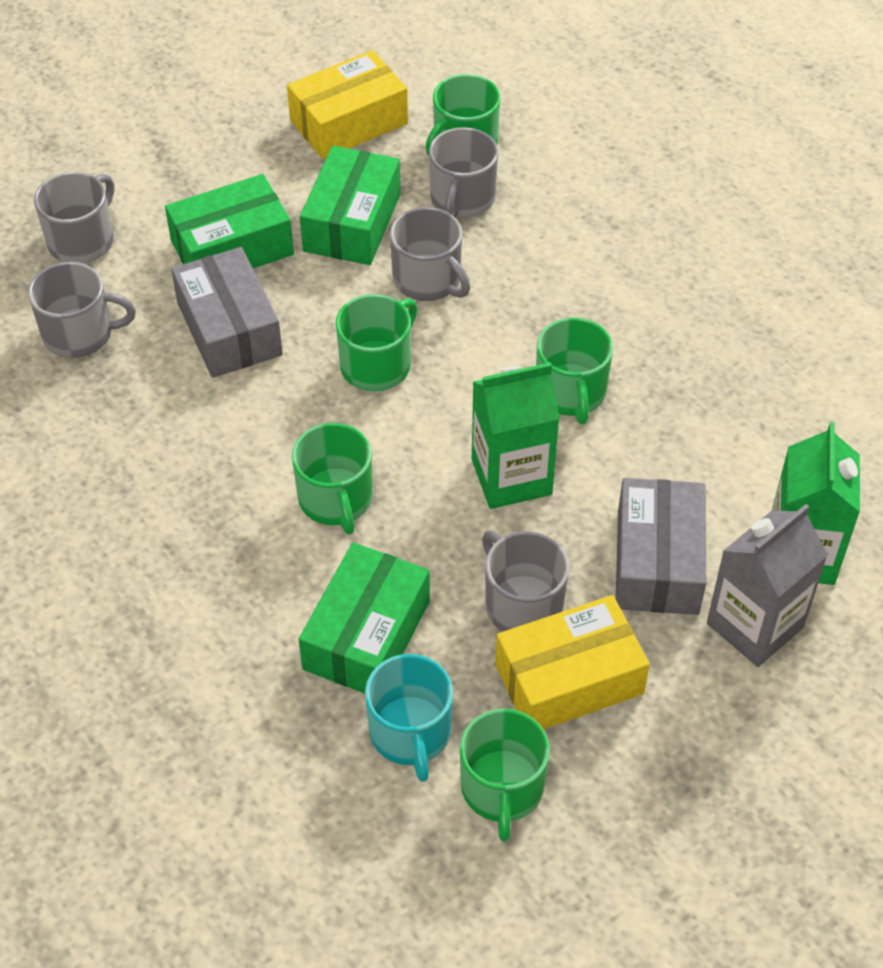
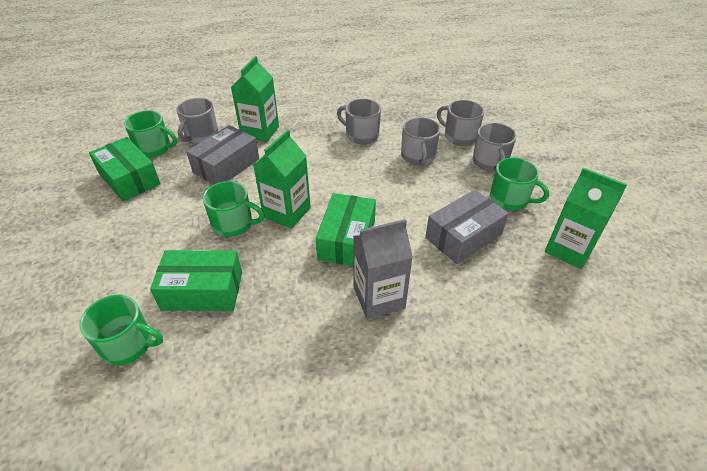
green carton: 2 -> 3
green mug: 5 -> 4
turquoise mug: 1 -> 0
yellow box: 2 -> 0

